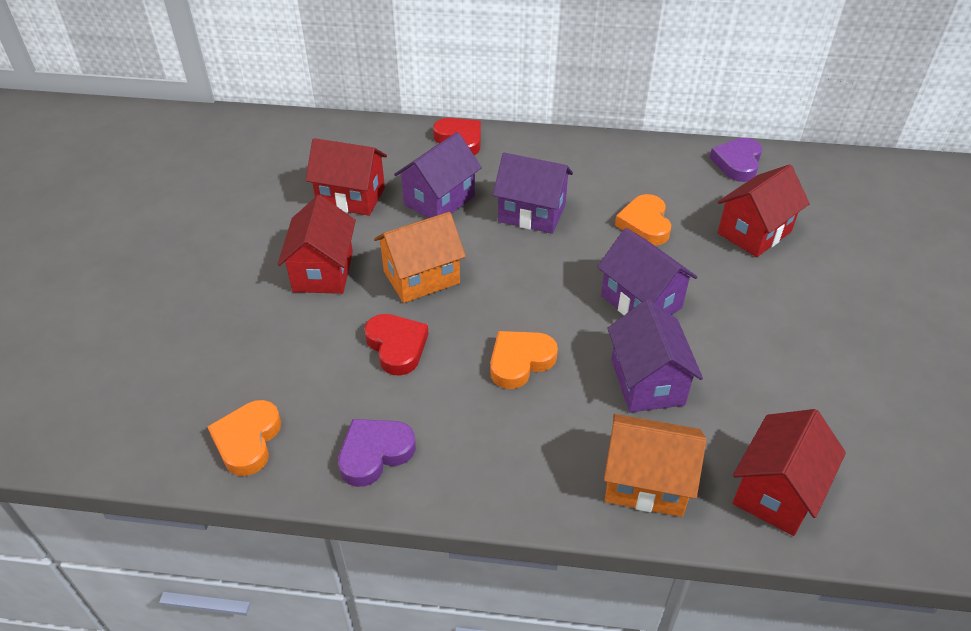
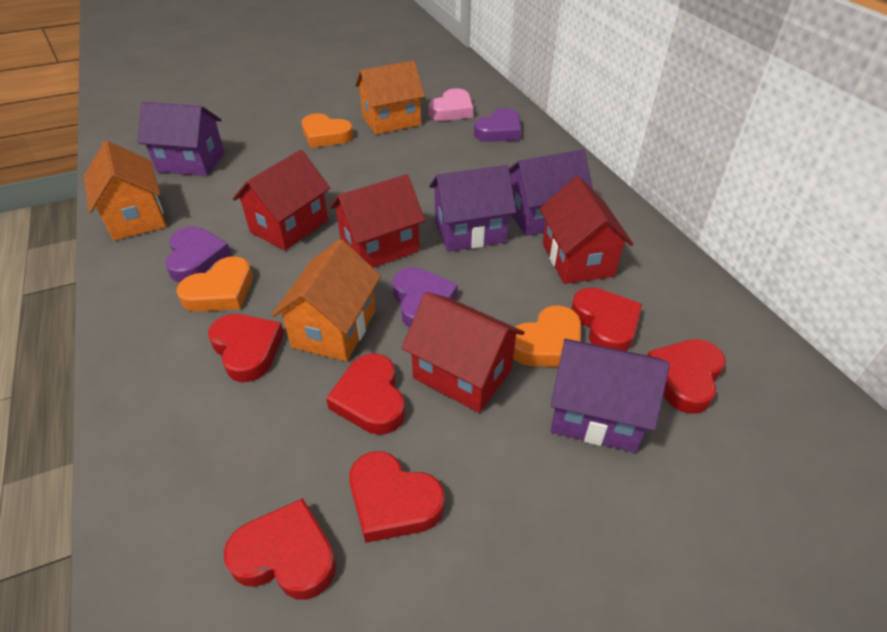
orange house: 2 -> 3
pink heart: 0 -> 1
purple heart: 2 -> 3
red heart: 2 -> 6

